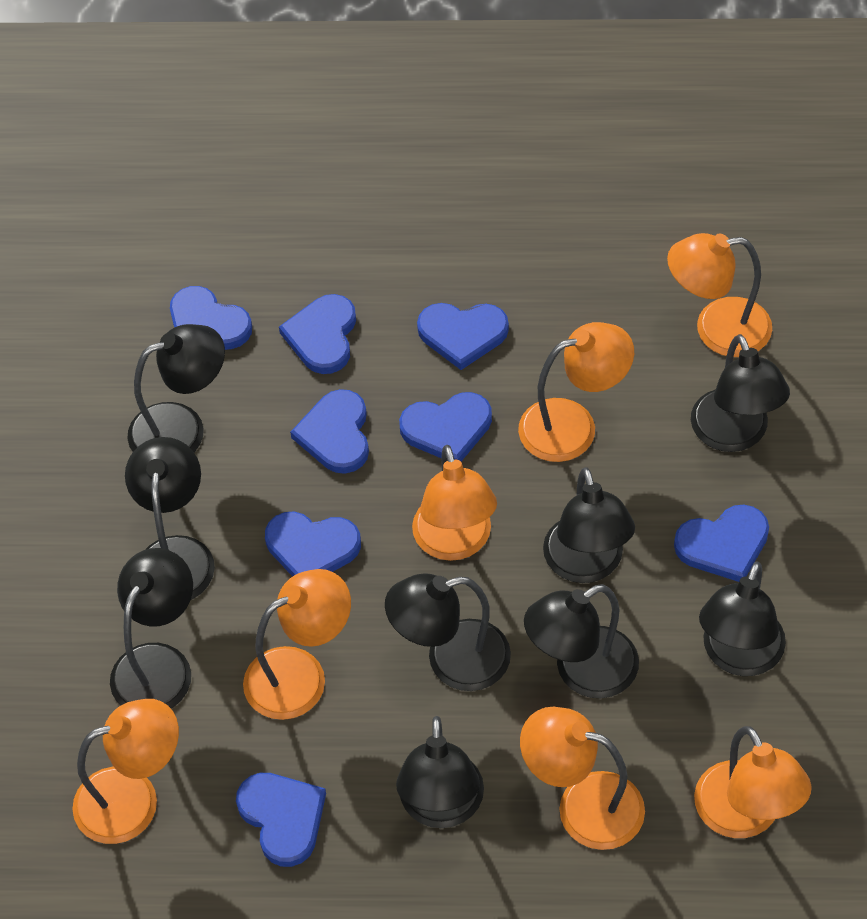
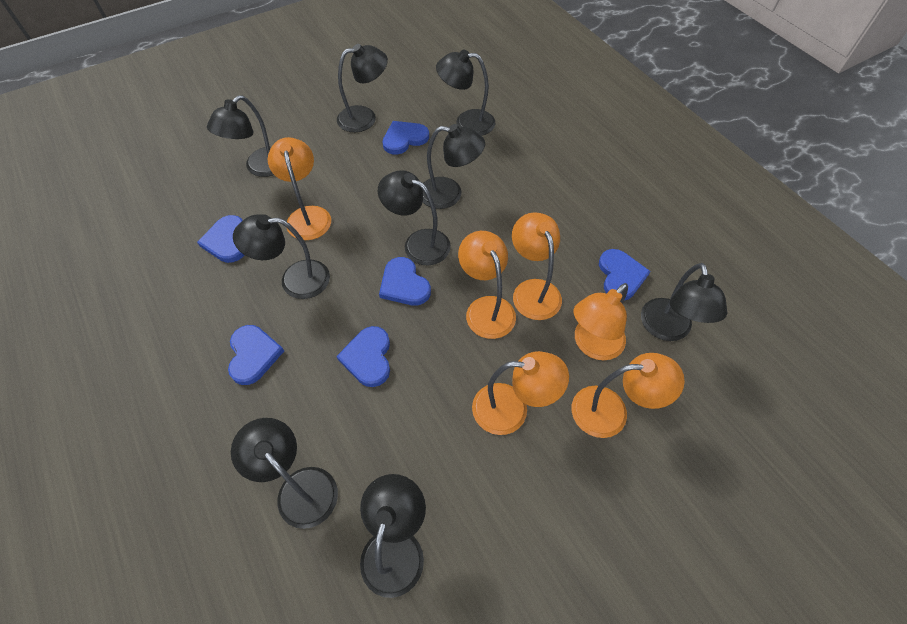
blue heart: 8 -> 6
orange lamp: 7 -> 6

